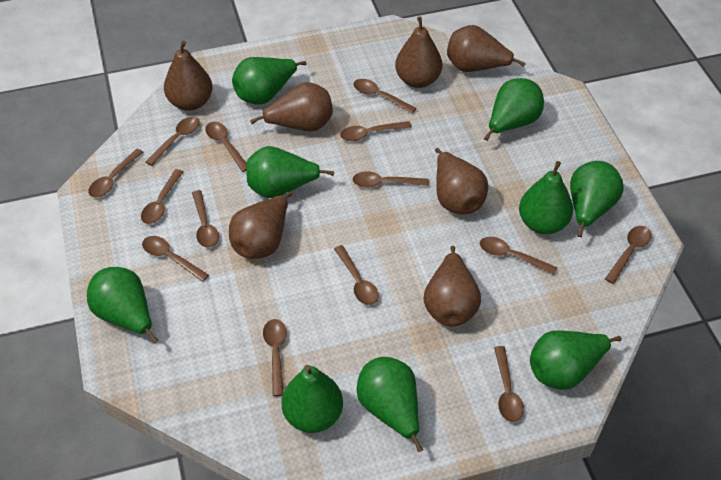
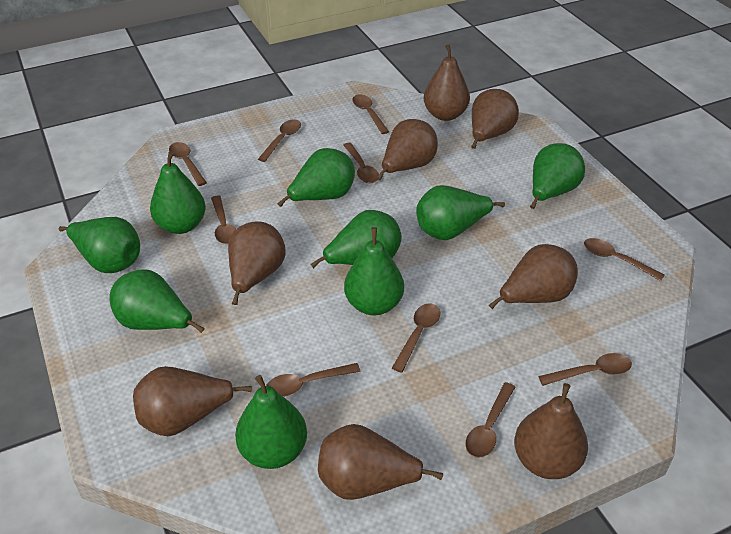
brown pear: 7 -> 8
brown spoon: 14 -> 10

